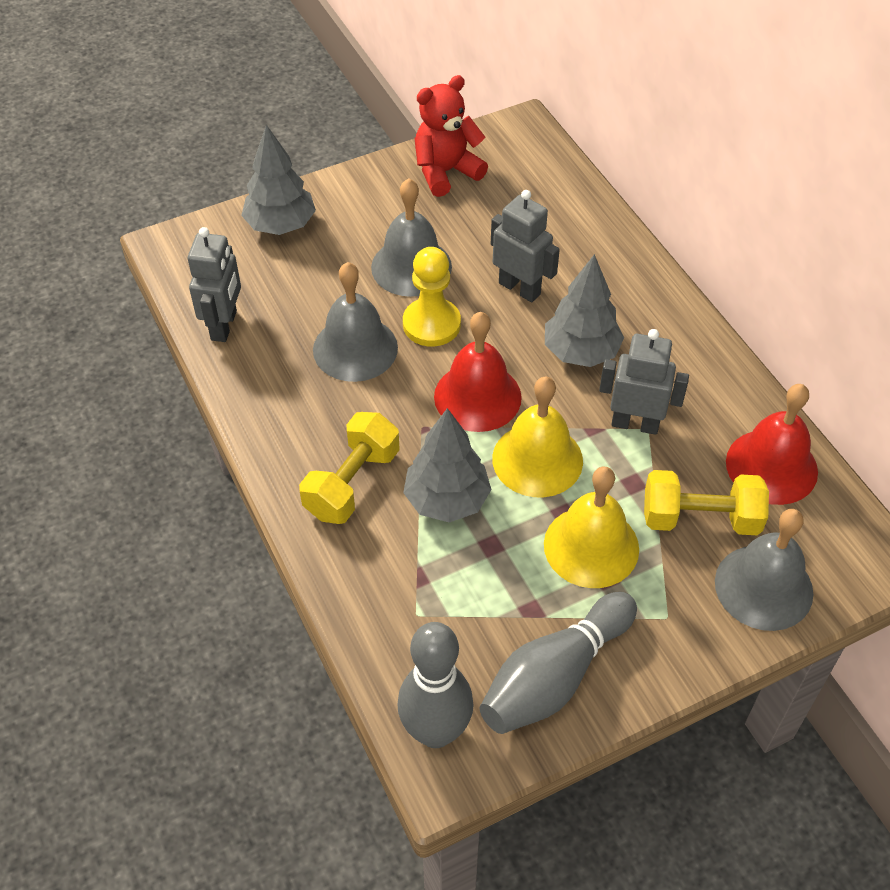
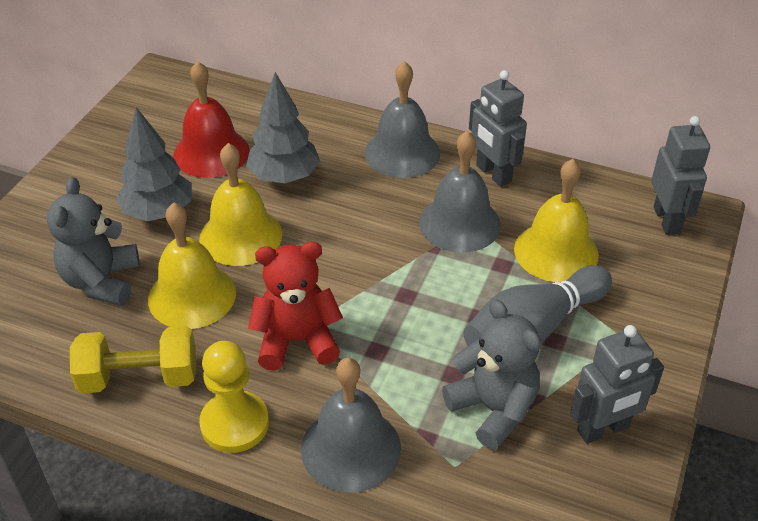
grey bowling pin: 2 -> 1
grey teddy bear: 0 -> 2
grey tree: 3 -> 2
red bell: 2 -> 1
yellow bell: 2 -> 3
yellow dumbbell: 2 -> 1

